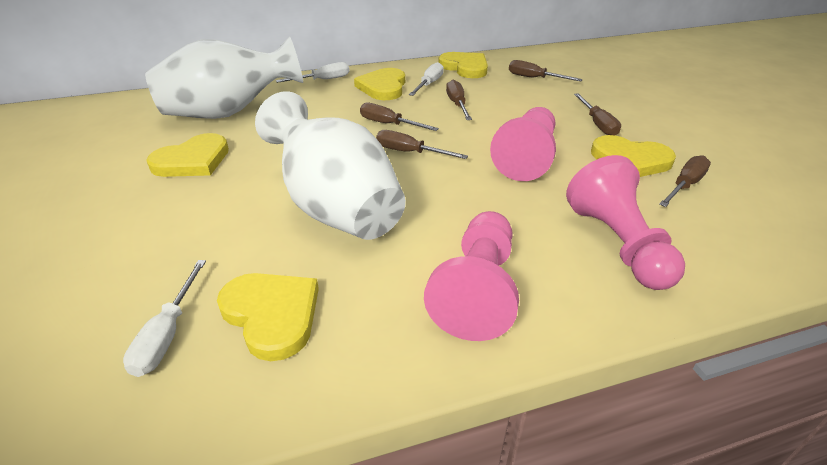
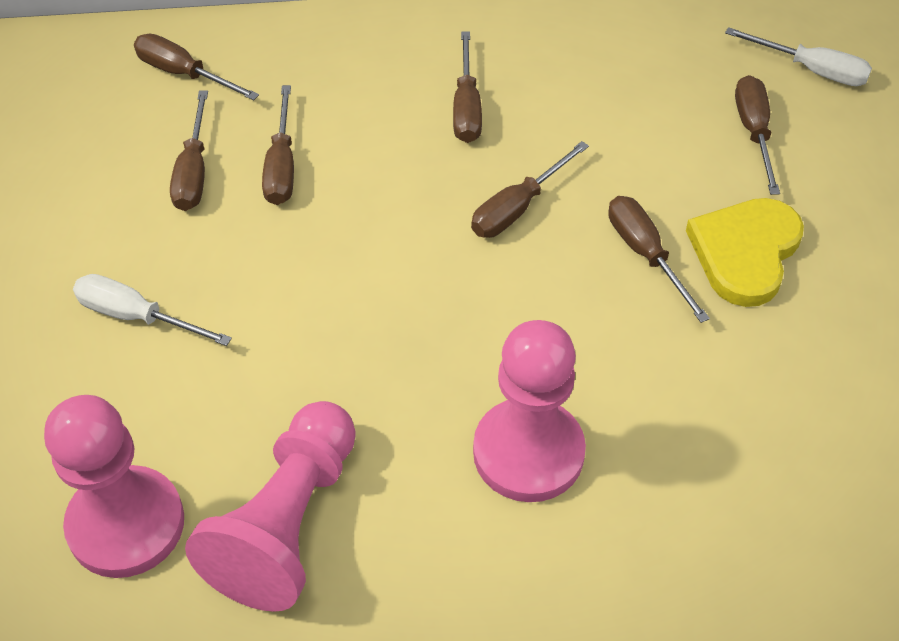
brown screwdriver: 6 -> 7
white screwdriver: 3 -> 2
white vase: 2 -> 0
yellow heart: 5 -> 1

